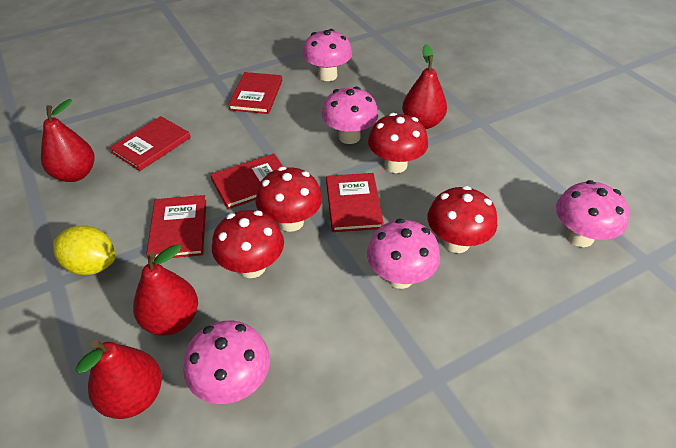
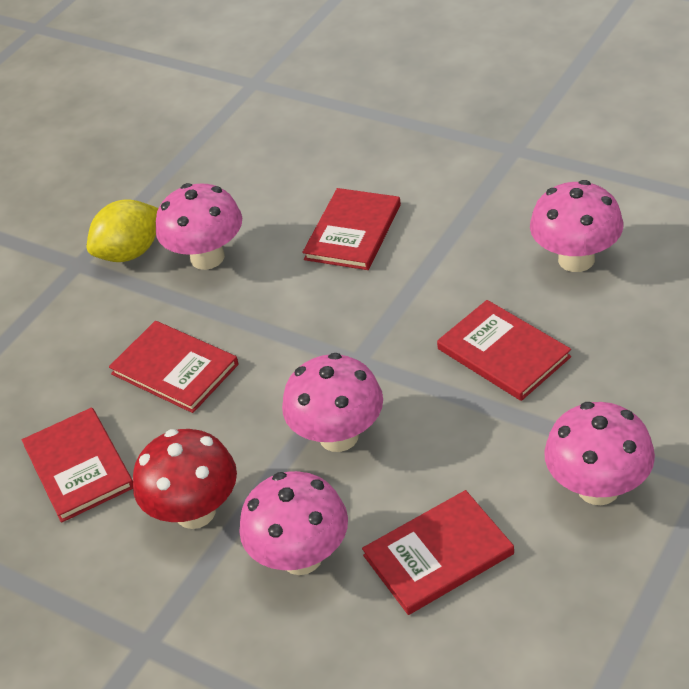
red mushroom: 4 -> 1
red pear: 4 -> 0

